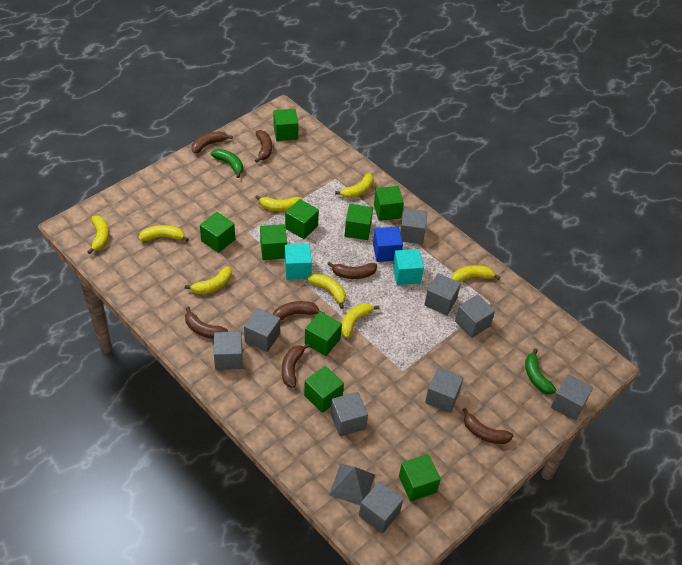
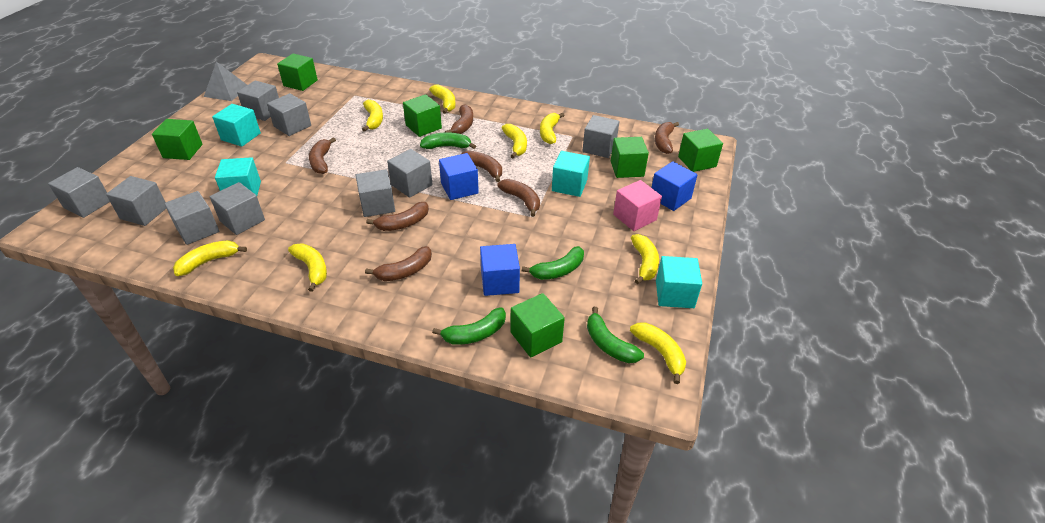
blue cube: 1 -> 3
green banana: 2 -> 4
green cube: 9 -> 6
pink cube: 0 -> 1
turquoise cube: 2 -> 4

